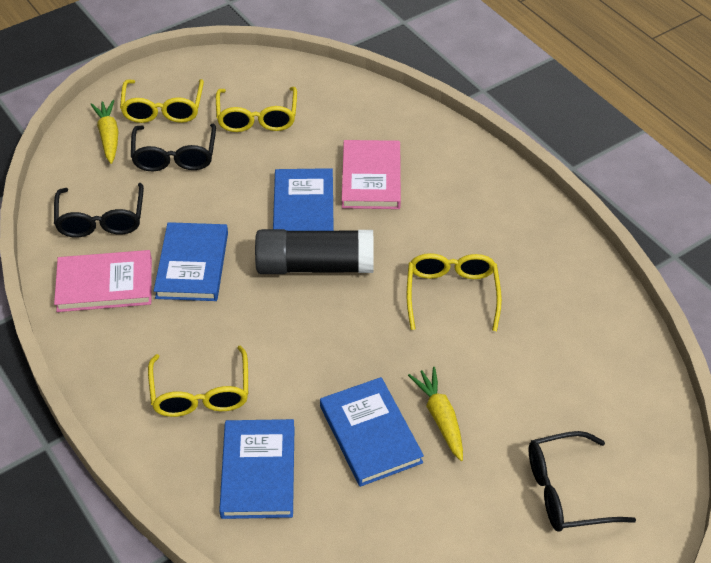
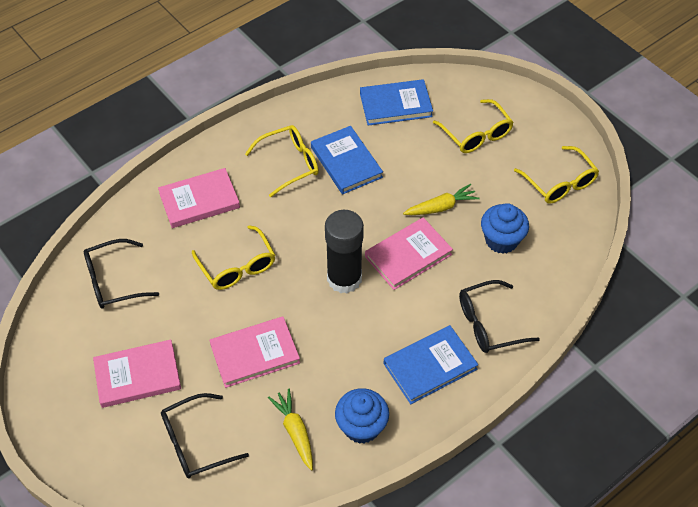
blue book: 4 -> 3
blue cupcake: 0 -> 2
pink book: 2 -> 4

